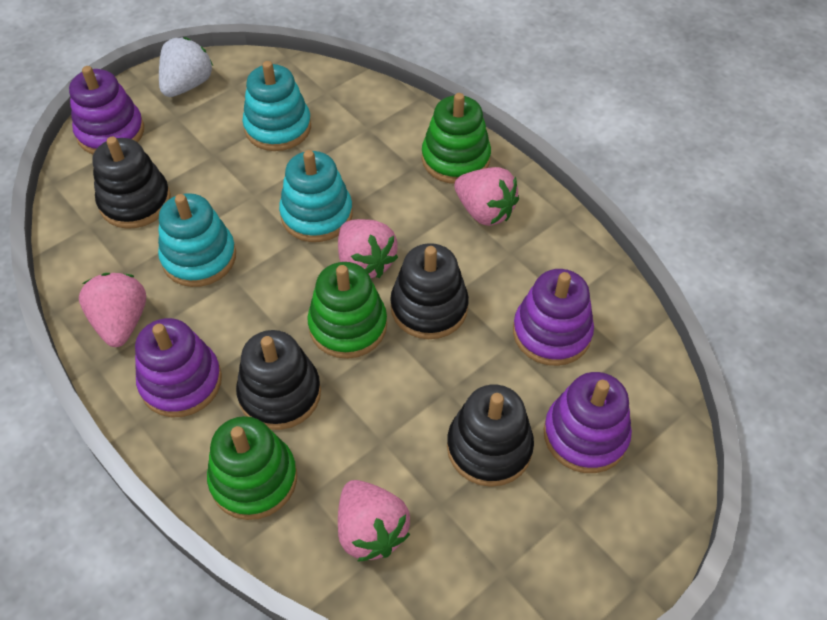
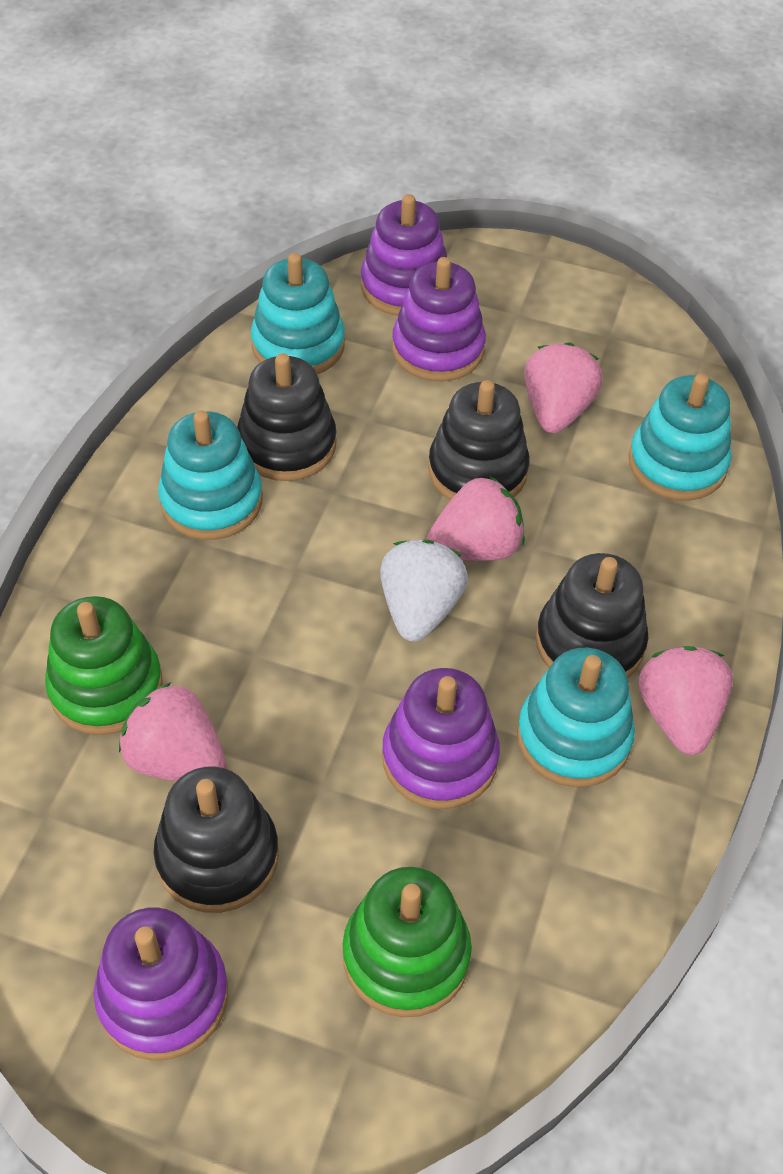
green stacking toy: 3 -> 2
turquoise stacking toy: 3 -> 4

